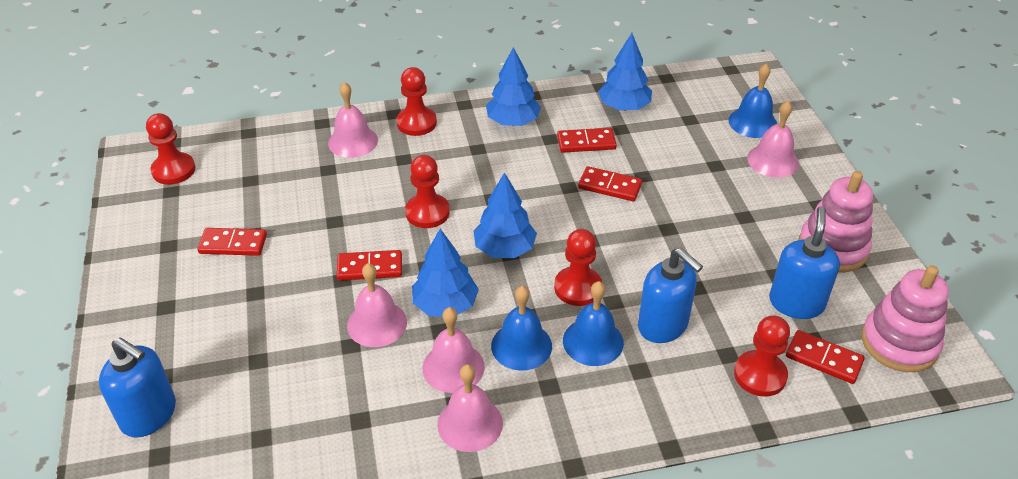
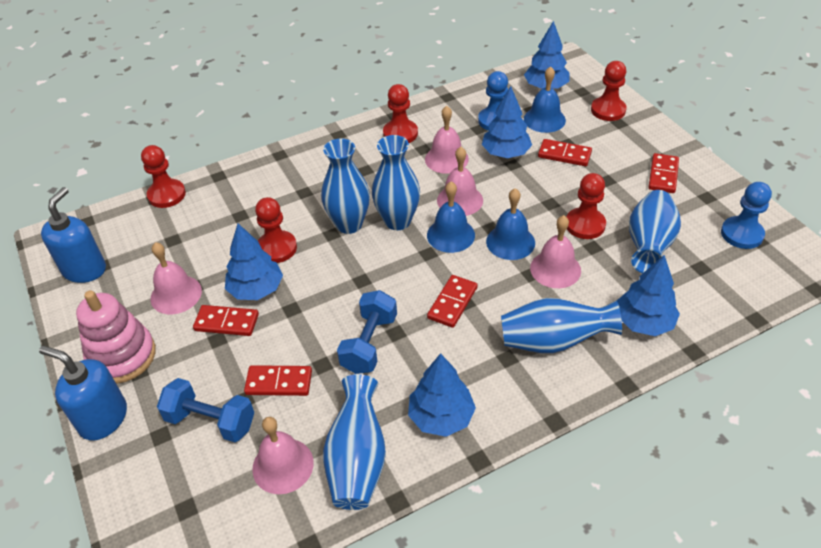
blue dumbbell: 0 -> 2
blue pawn: 0 -> 2
blue soap dispenser: 3 -> 2
blue tree: 4 -> 5
blue vase: 0 -> 5
pink stacking toy: 2 -> 1

